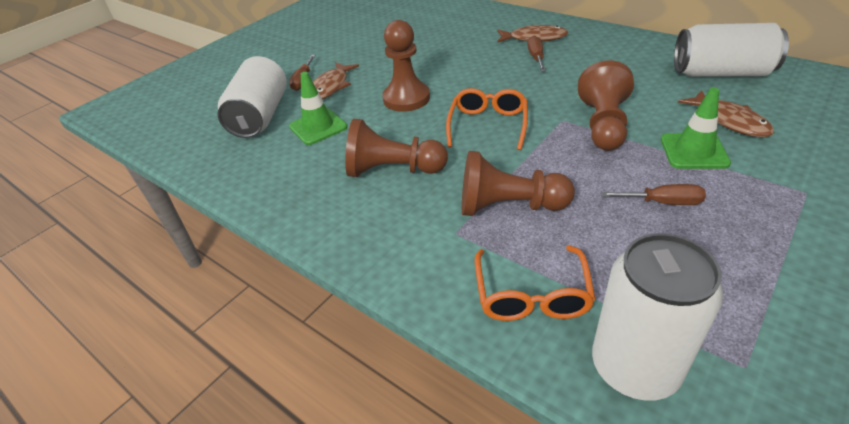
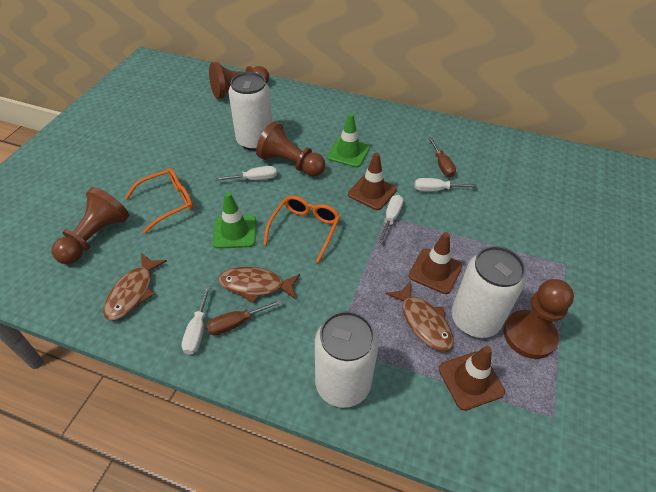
brown screwdriver: 3 -> 2
brown traffic cone: 0 -> 3
white screwdriver: 0 -> 4

